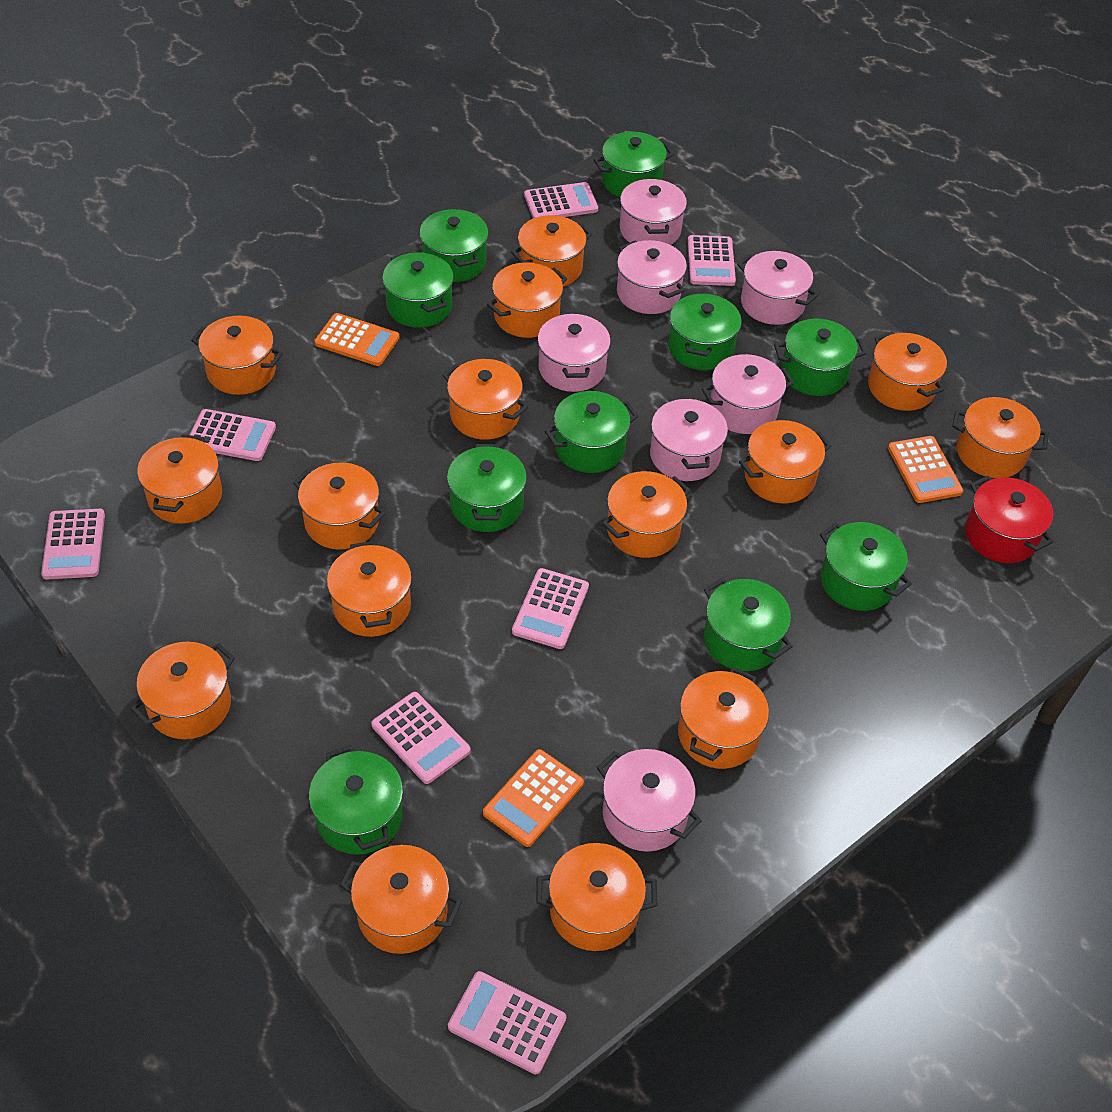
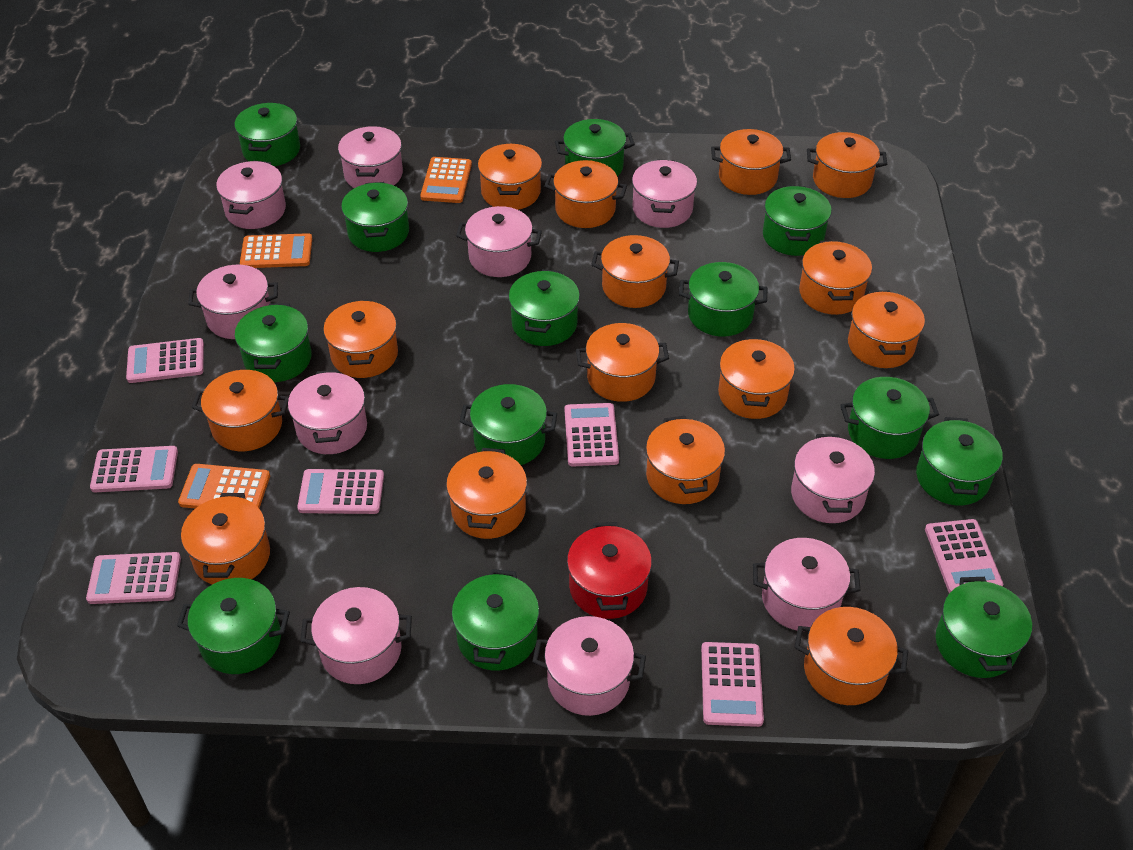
green pot: 10 -> 13
pink pot: 7 -> 10

